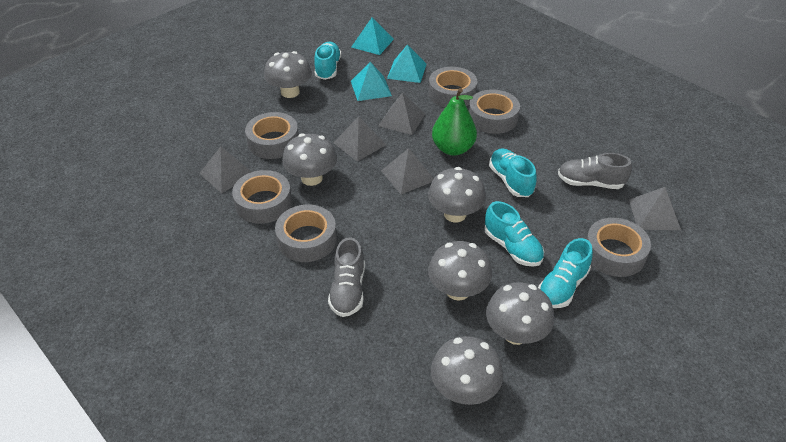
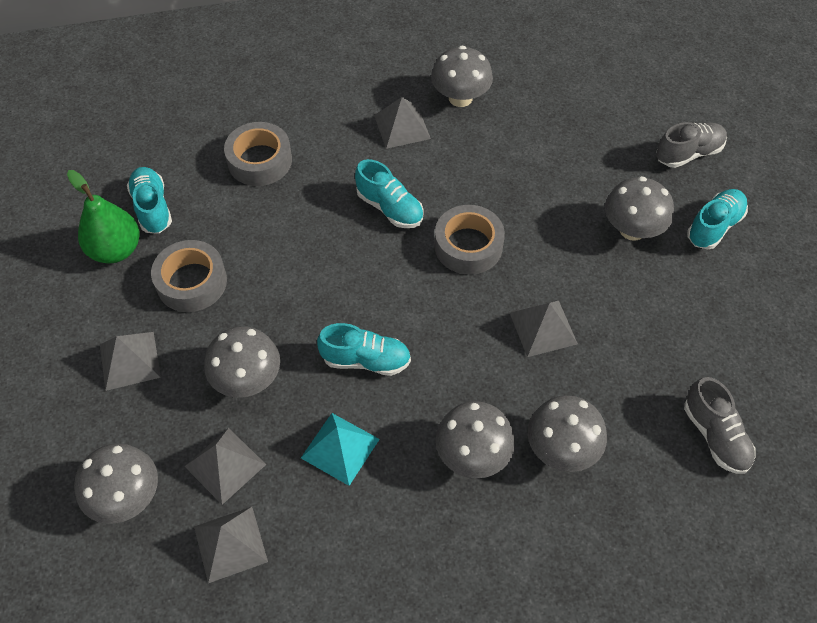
grey tape: 6 -> 3
turquoise pyramid: 3 -> 1

